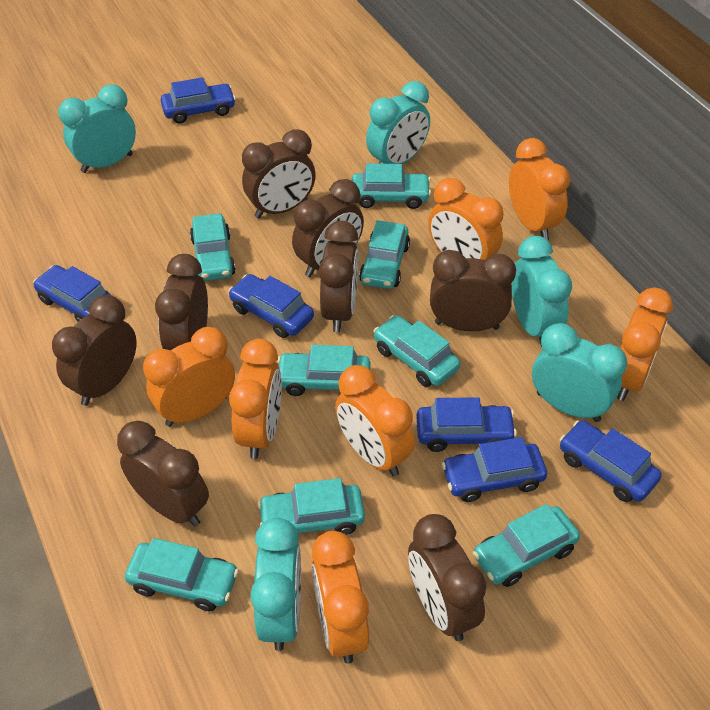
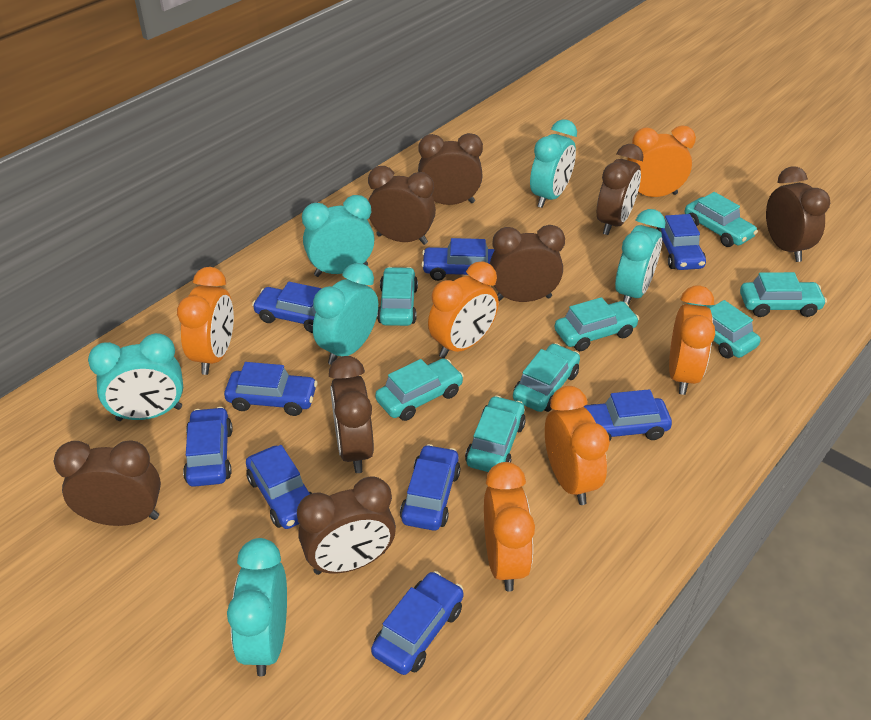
blue car: 6 -> 9
orange clock: 7 -> 6
turquoise clock: 5 -> 6

